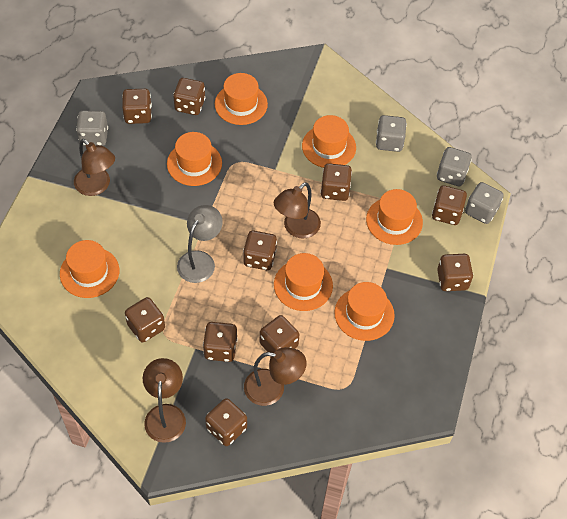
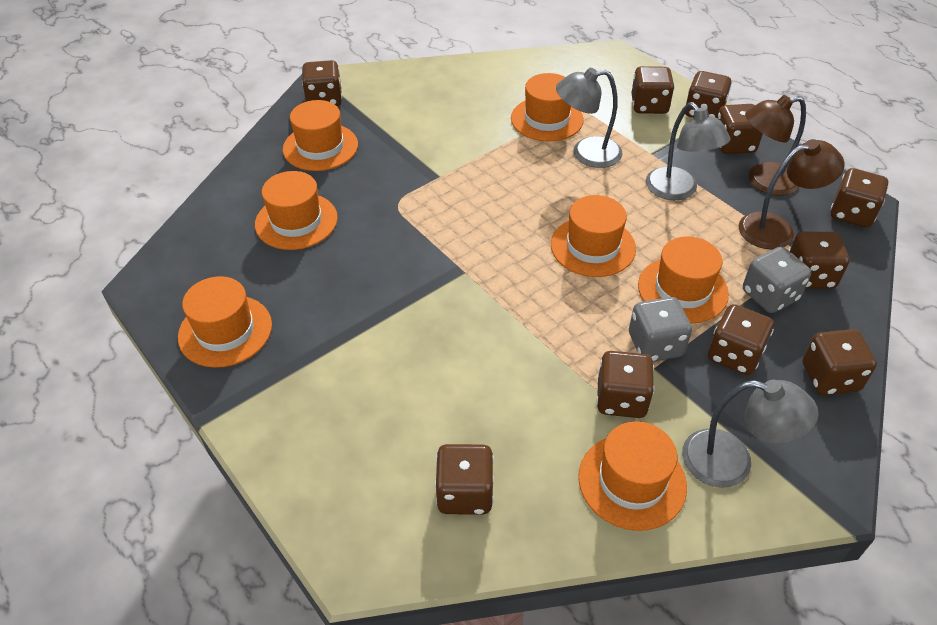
brown lamp: 4 -> 2
grey dice: 4 -> 2
grey lamp: 1 -> 3

